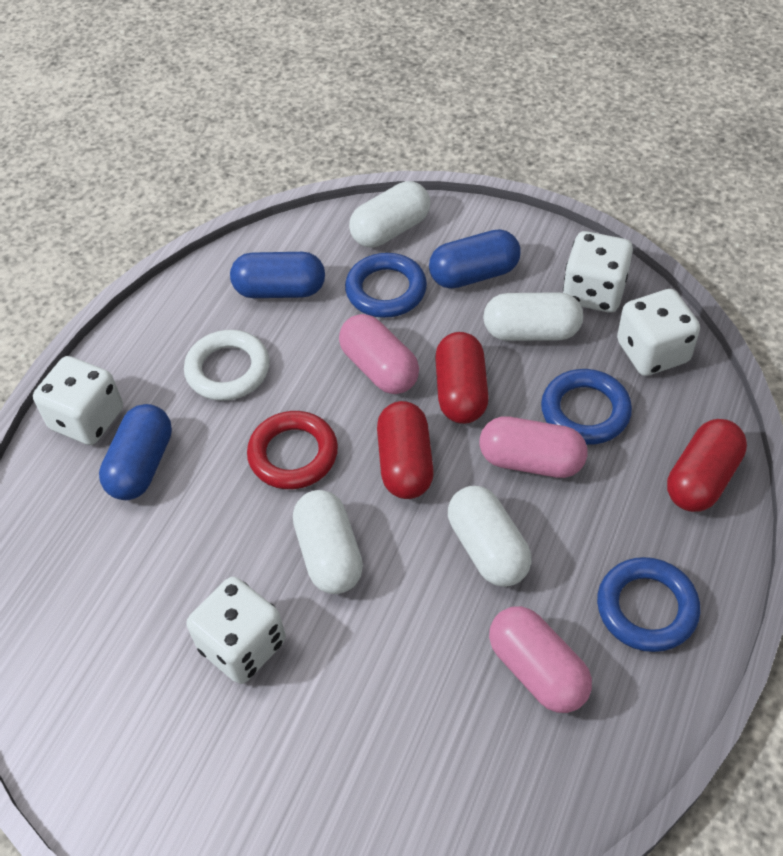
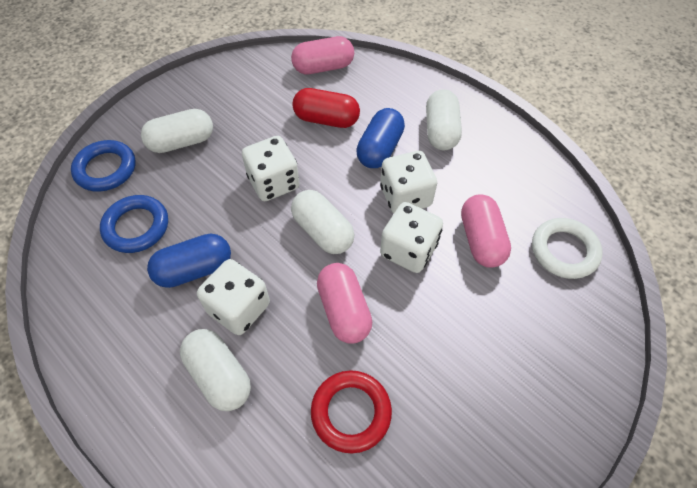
blue capsule: 3 -> 2
blue ring: 3 -> 2
red capsule: 3 -> 1

